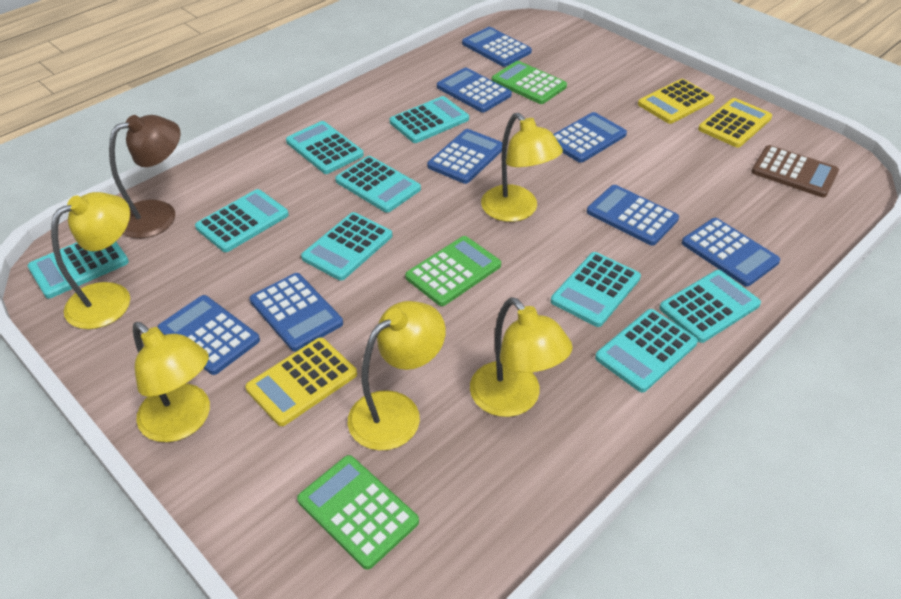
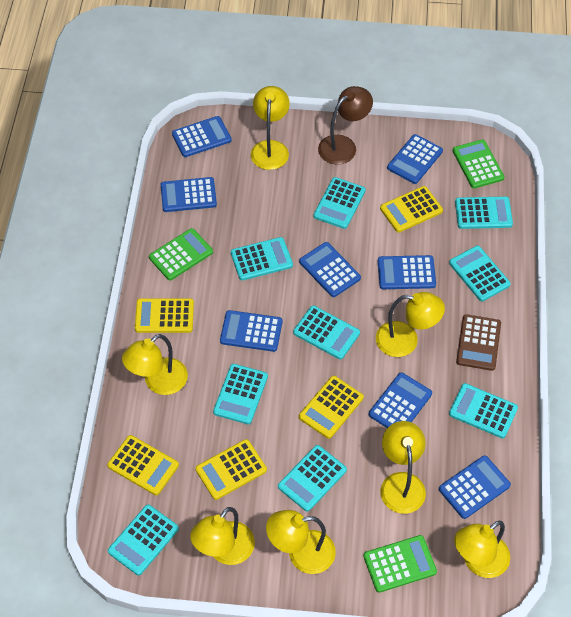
yellow calculator: 3 -> 5
yellow lamp: 5 -> 7

